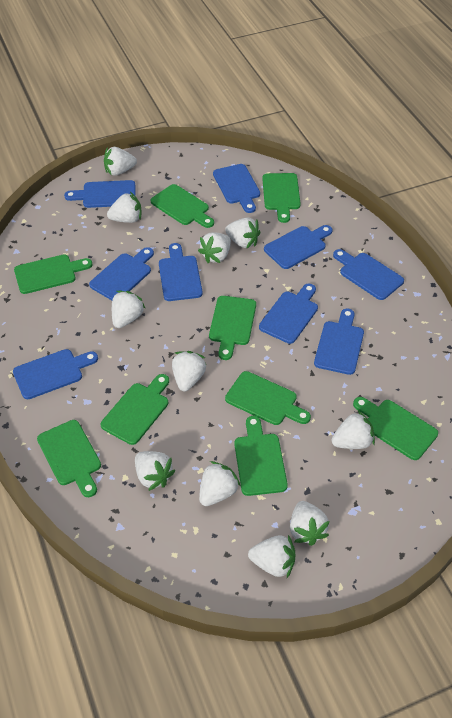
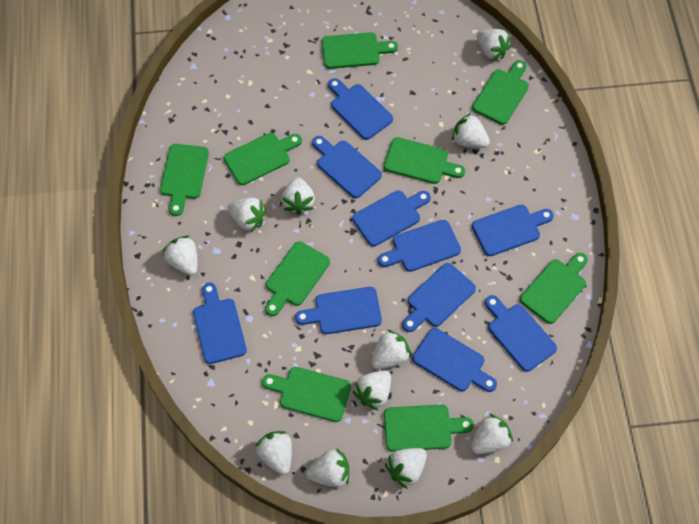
blue cutting board: 9 -> 10

